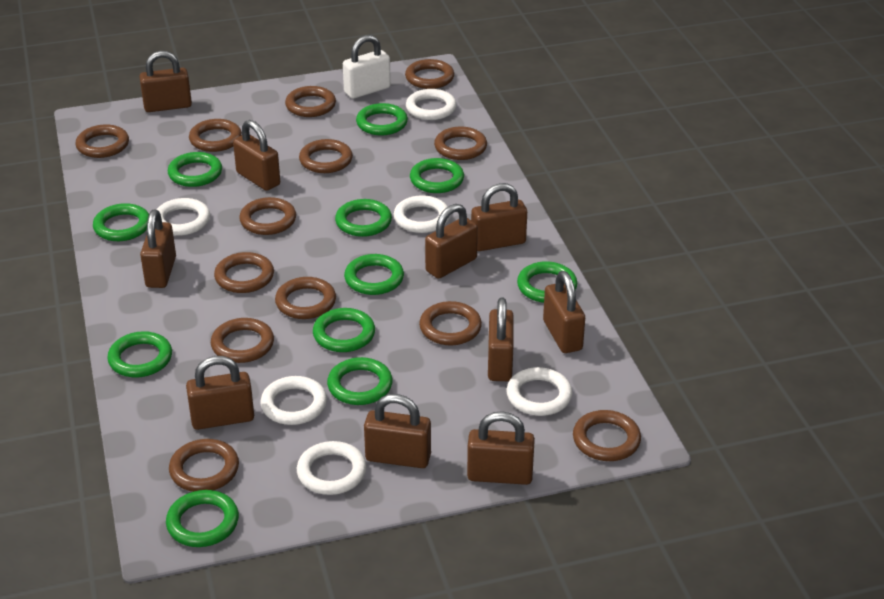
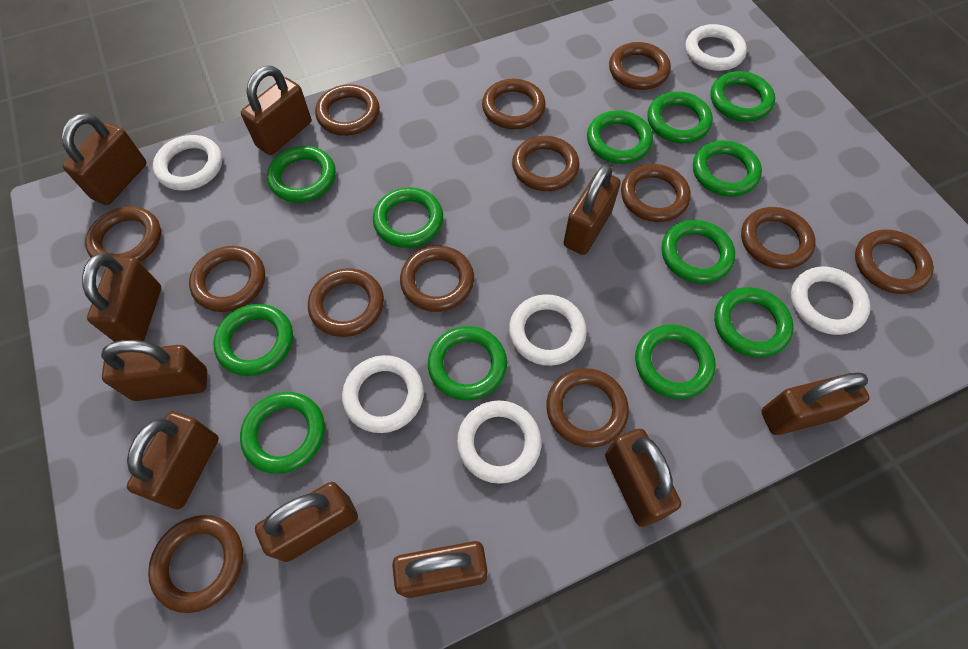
green ring: 11 -> 12
white padlock: 1 -> 0

